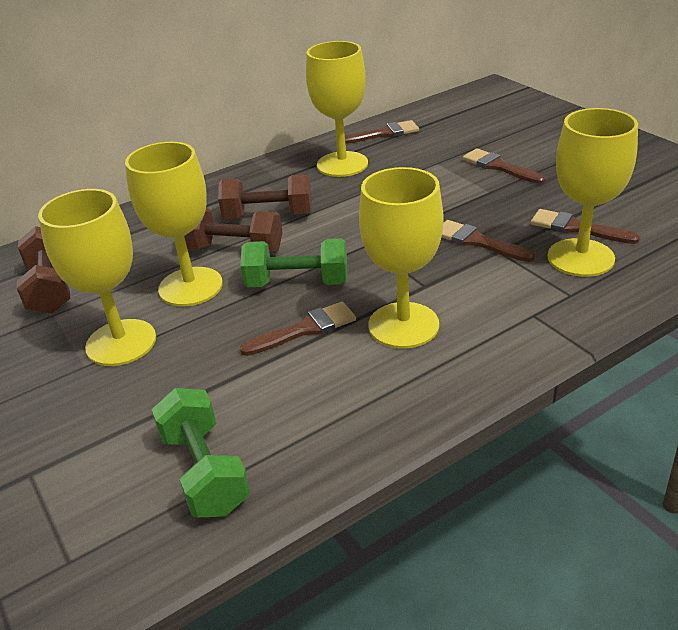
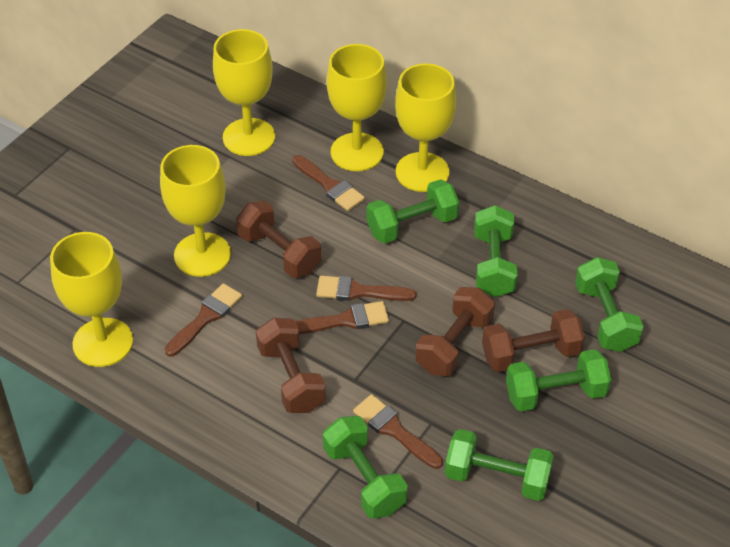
brown dumbbell: 3 -> 4
green dumbbell: 2 -> 6

